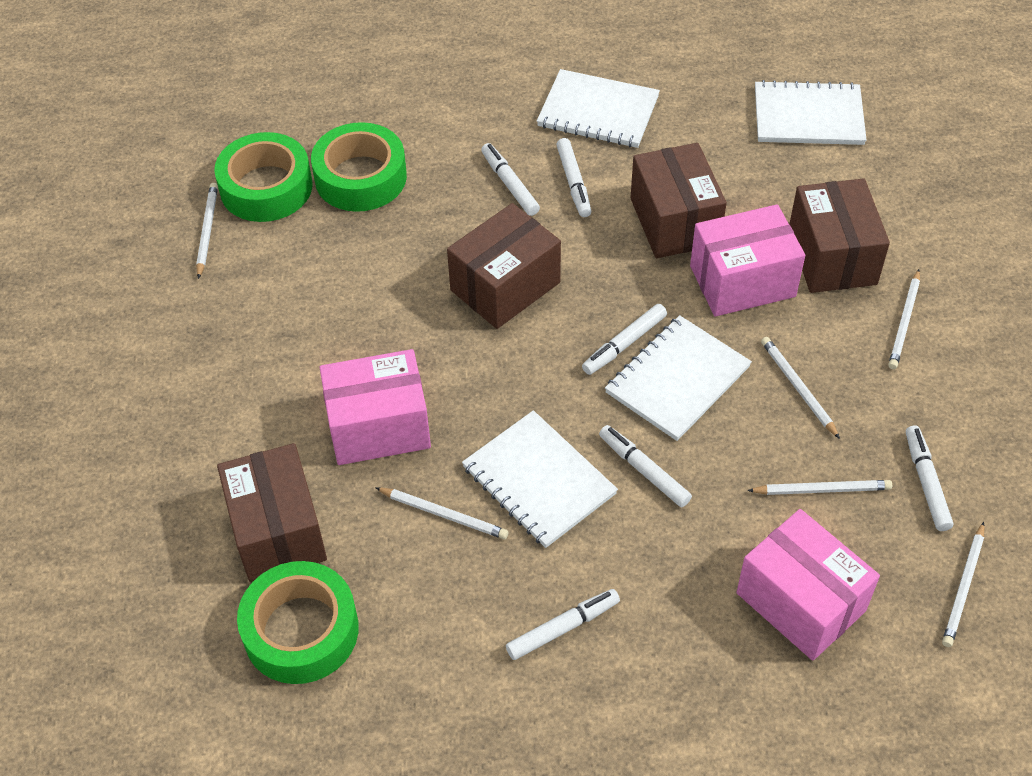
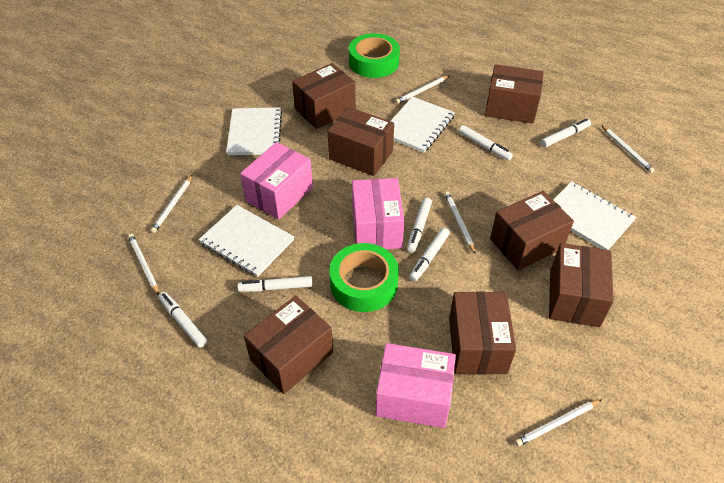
brown box: 4 -> 7
green tape: 3 -> 2

